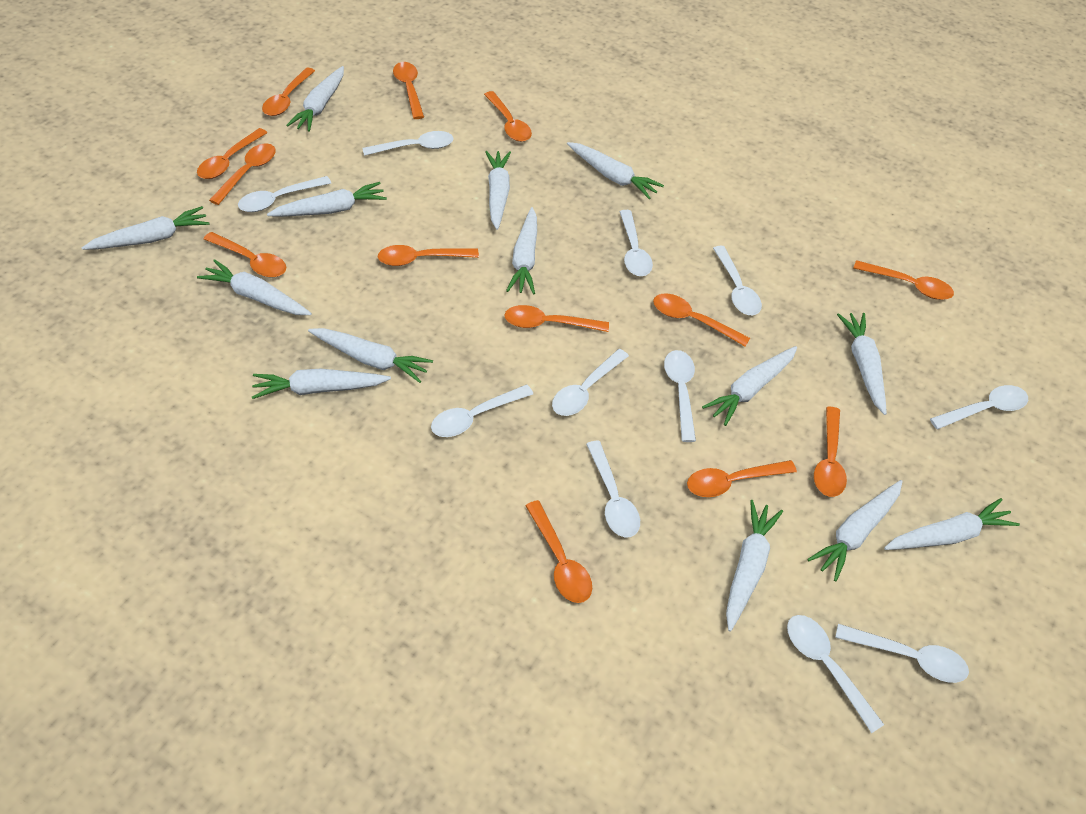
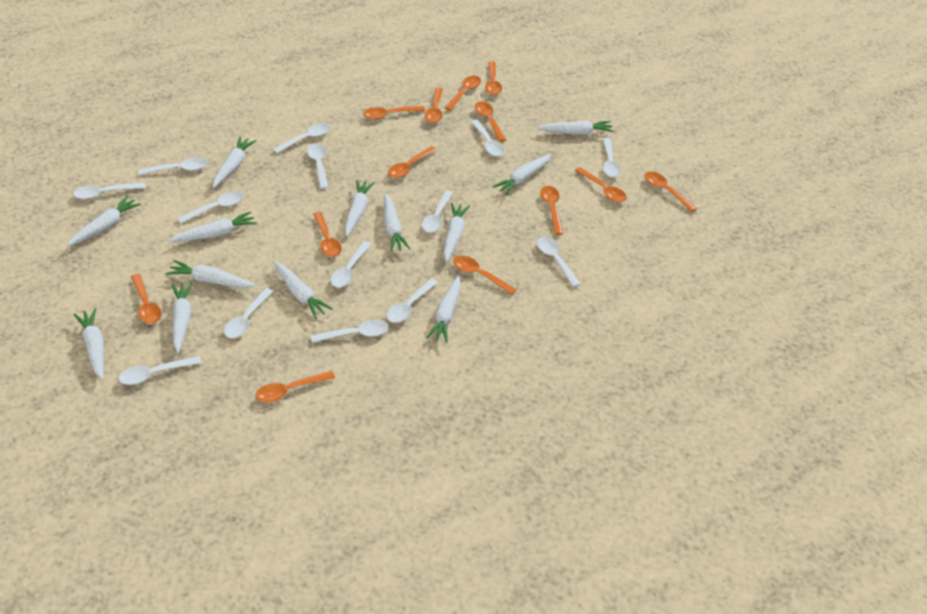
white carrot: 14 -> 13
white spoon: 11 -> 14

